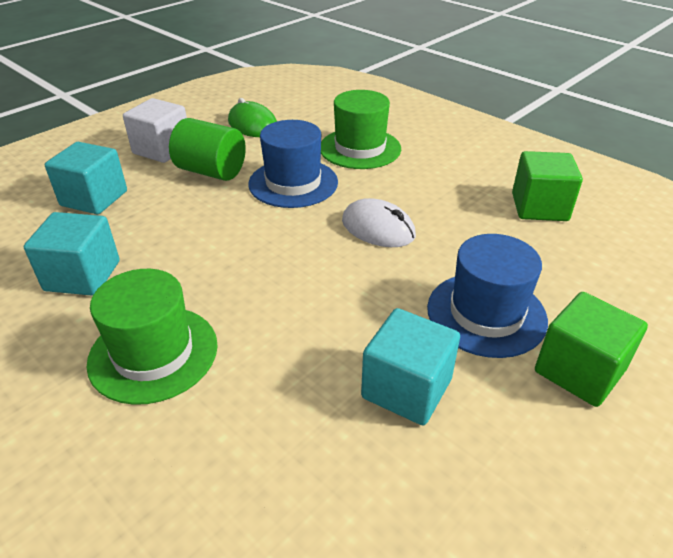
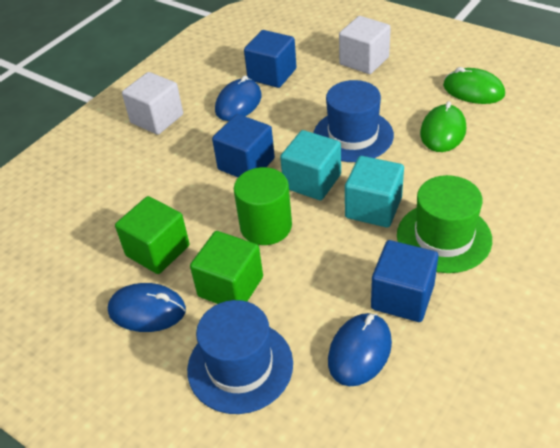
blue cube: 0 -> 3
blue mouse: 0 -> 3
green hat: 2 -> 1
green mouse: 1 -> 2
turquoise cube: 3 -> 2
white cube: 1 -> 2
white mouse: 1 -> 0

